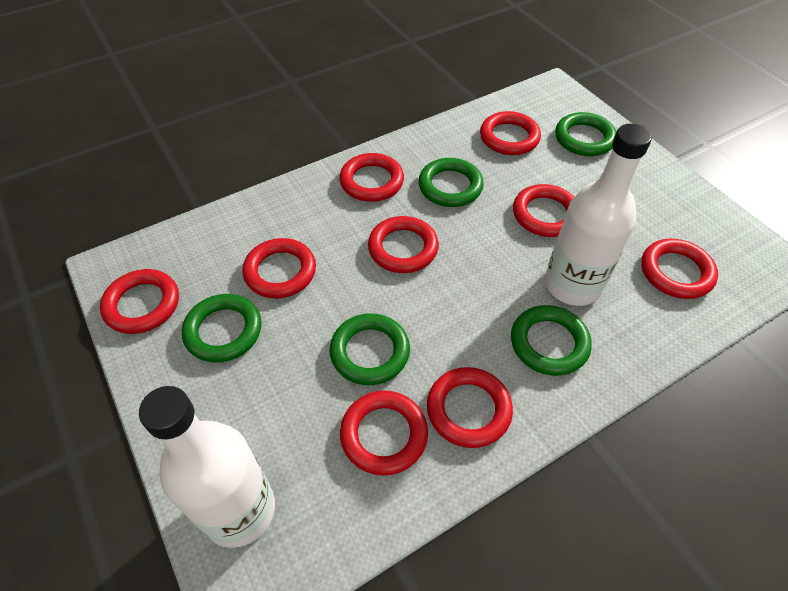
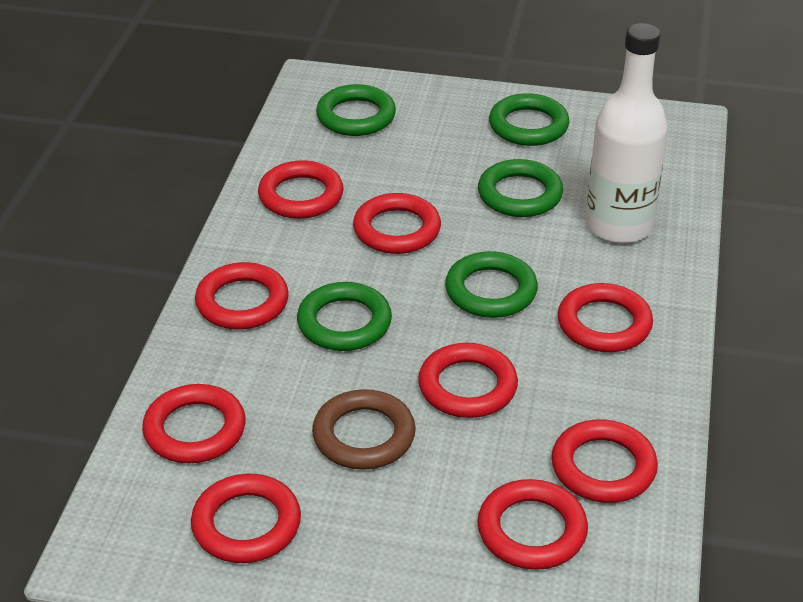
brown ring: 0 -> 1
white bottle: 2 -> 1

